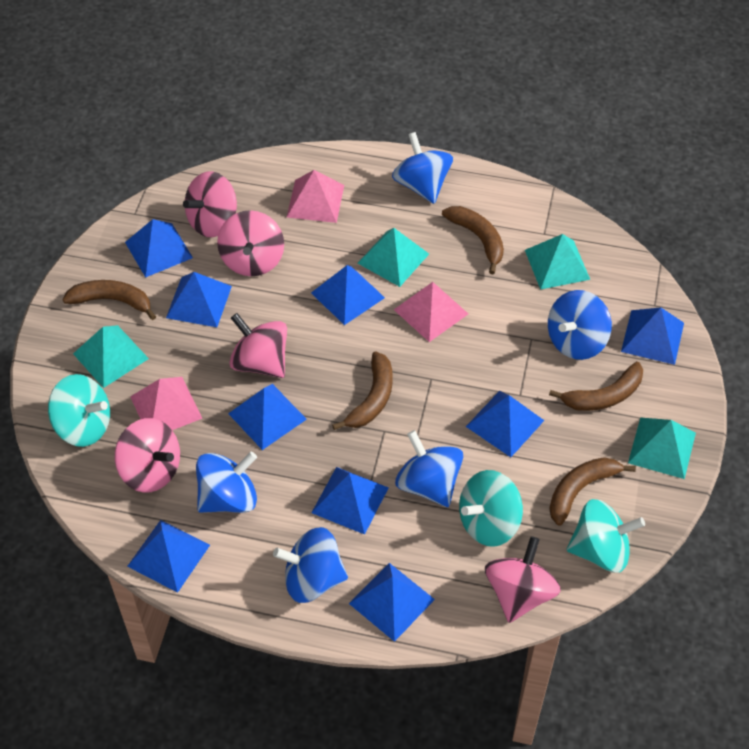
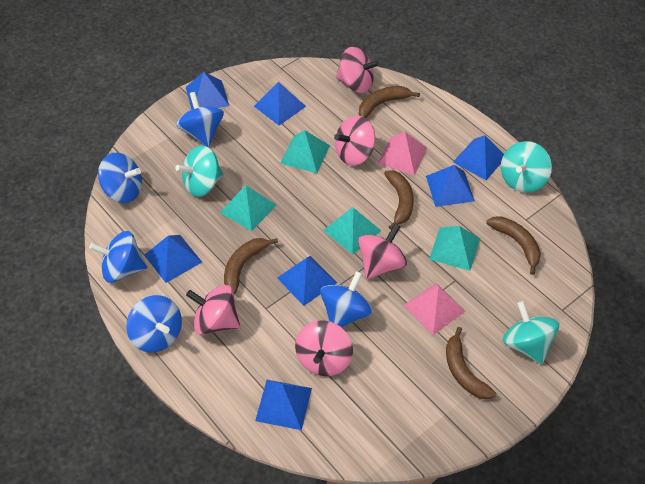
blue pyramid: 9 -> 7
pink pyramid: 3 -> 2

